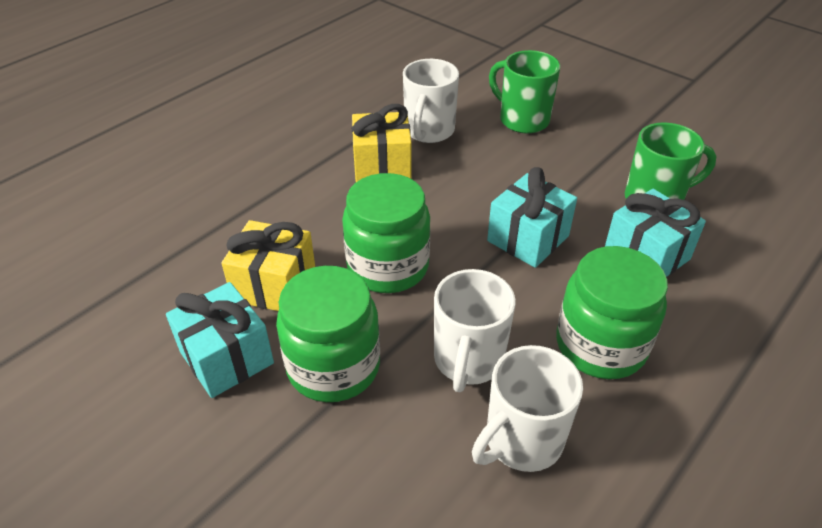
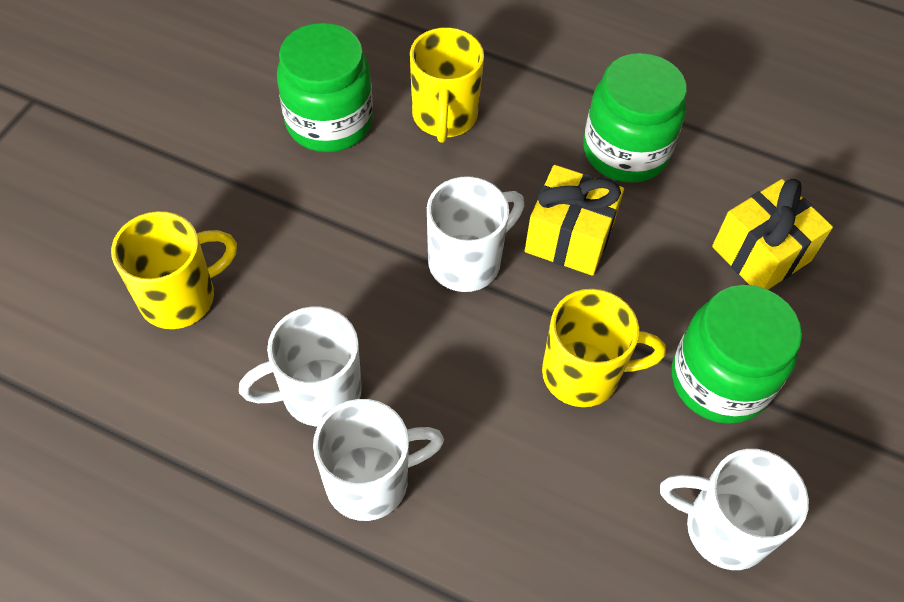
green mug: 2 -> 0
turquoise gift: 3 -> 0
white mug: 3 -> 4
yellow mug: 0 -> 3

